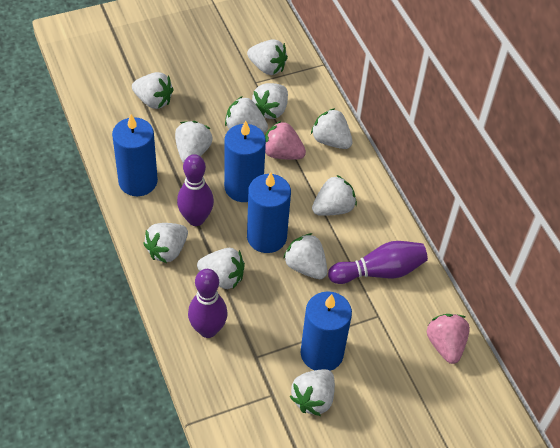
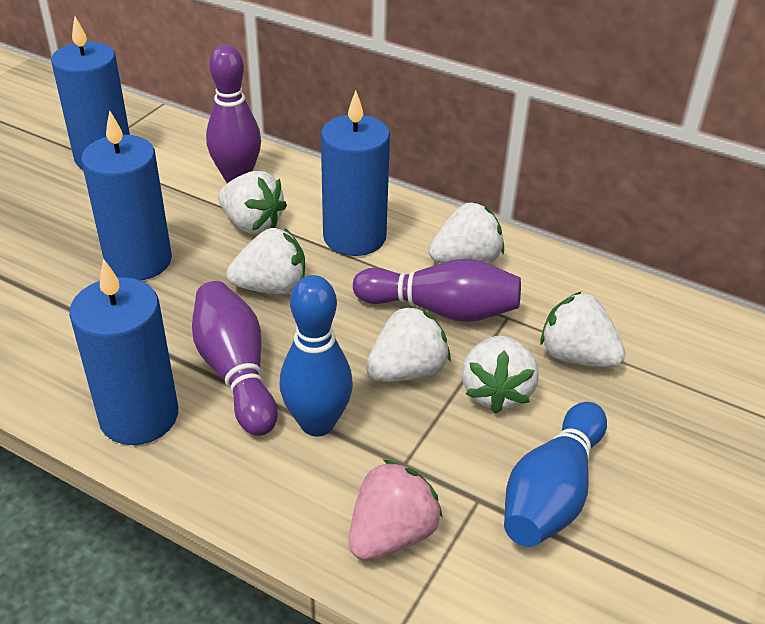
blue bowling pin: 0 -> 2
pink strawberry: 2 -> 1
white strawberry: 11 -> 6

